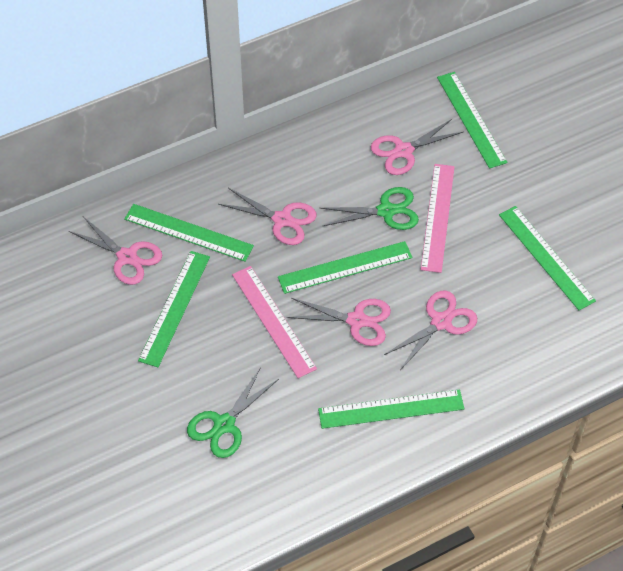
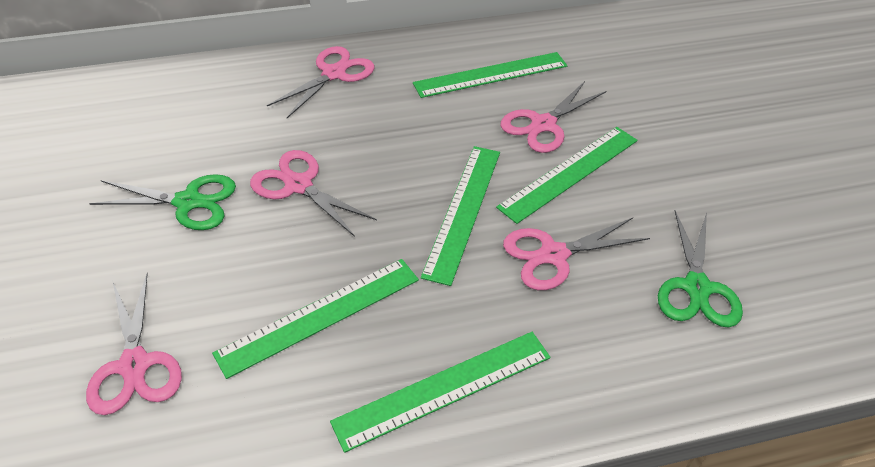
green ruler: 6 -> 5
pink ruler: 2 -> 0

